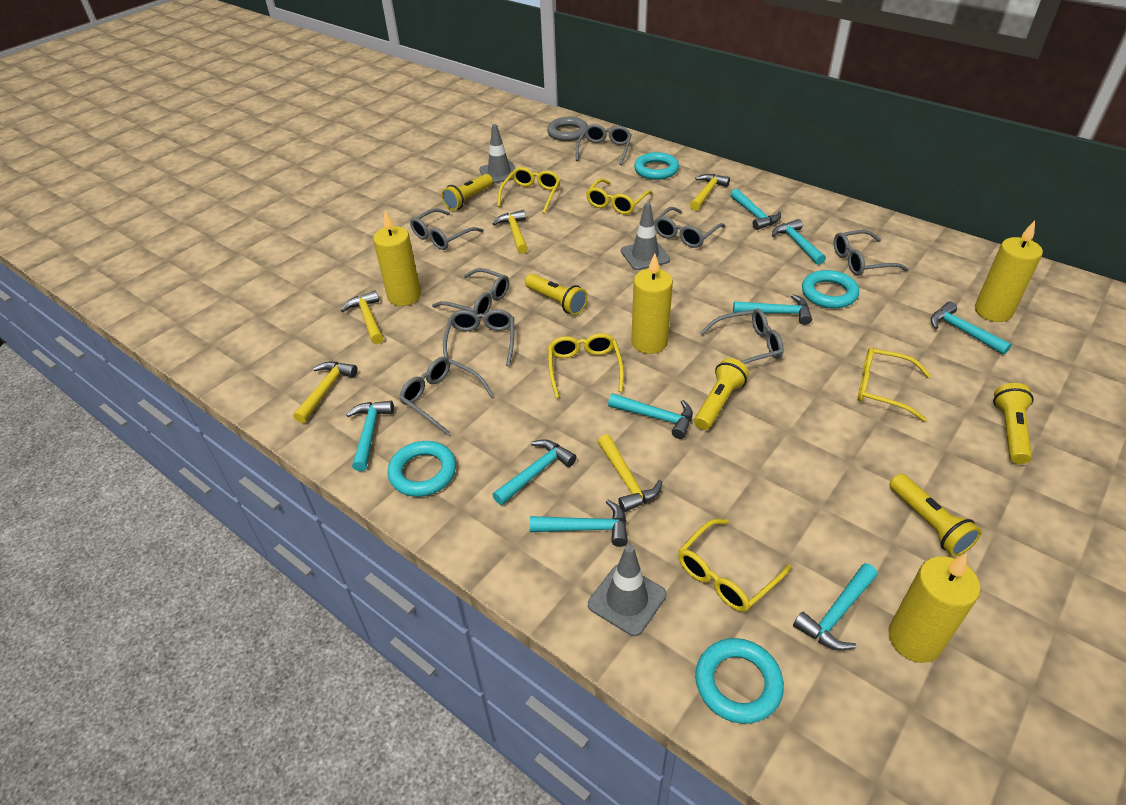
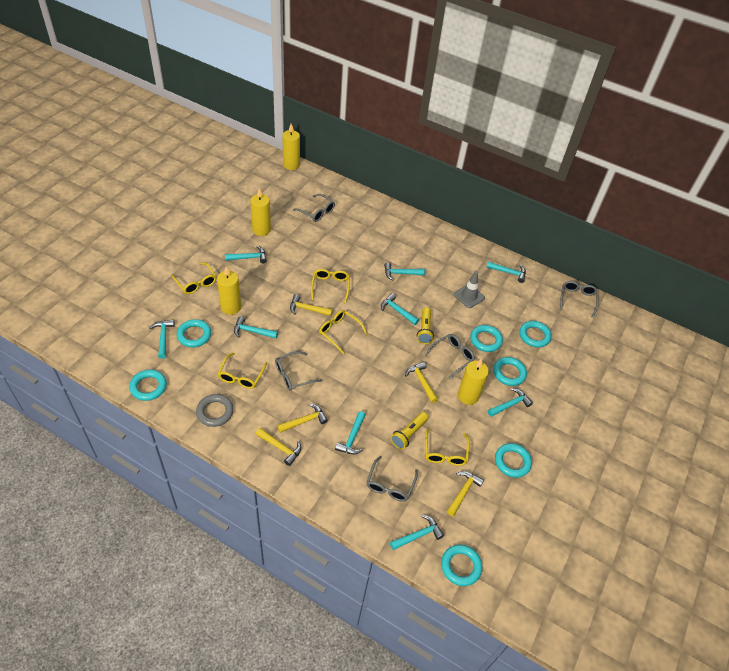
grey glasses: 8 -> 5
grey traffic cone: 3 -> 1
turquoise ring: 4 -> 7
yellow flashlight: 5 -> 2

